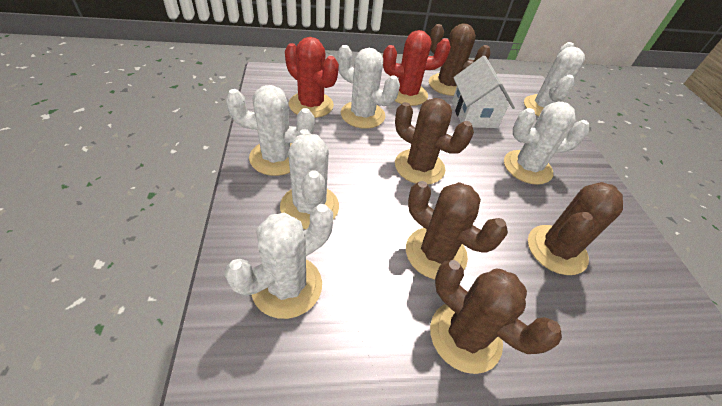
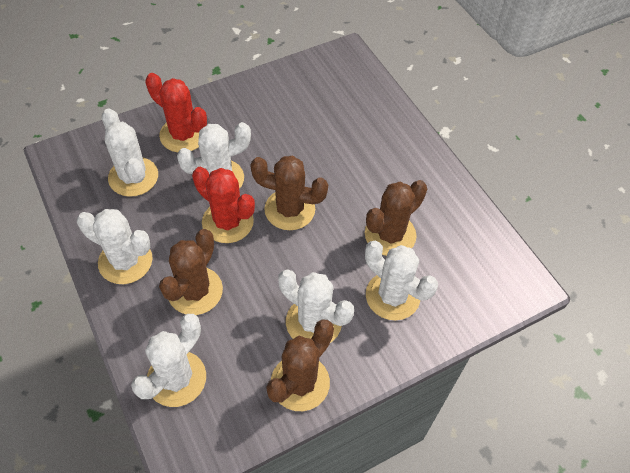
brown cactus: 5 -> 4
white house: 1 -> 0

